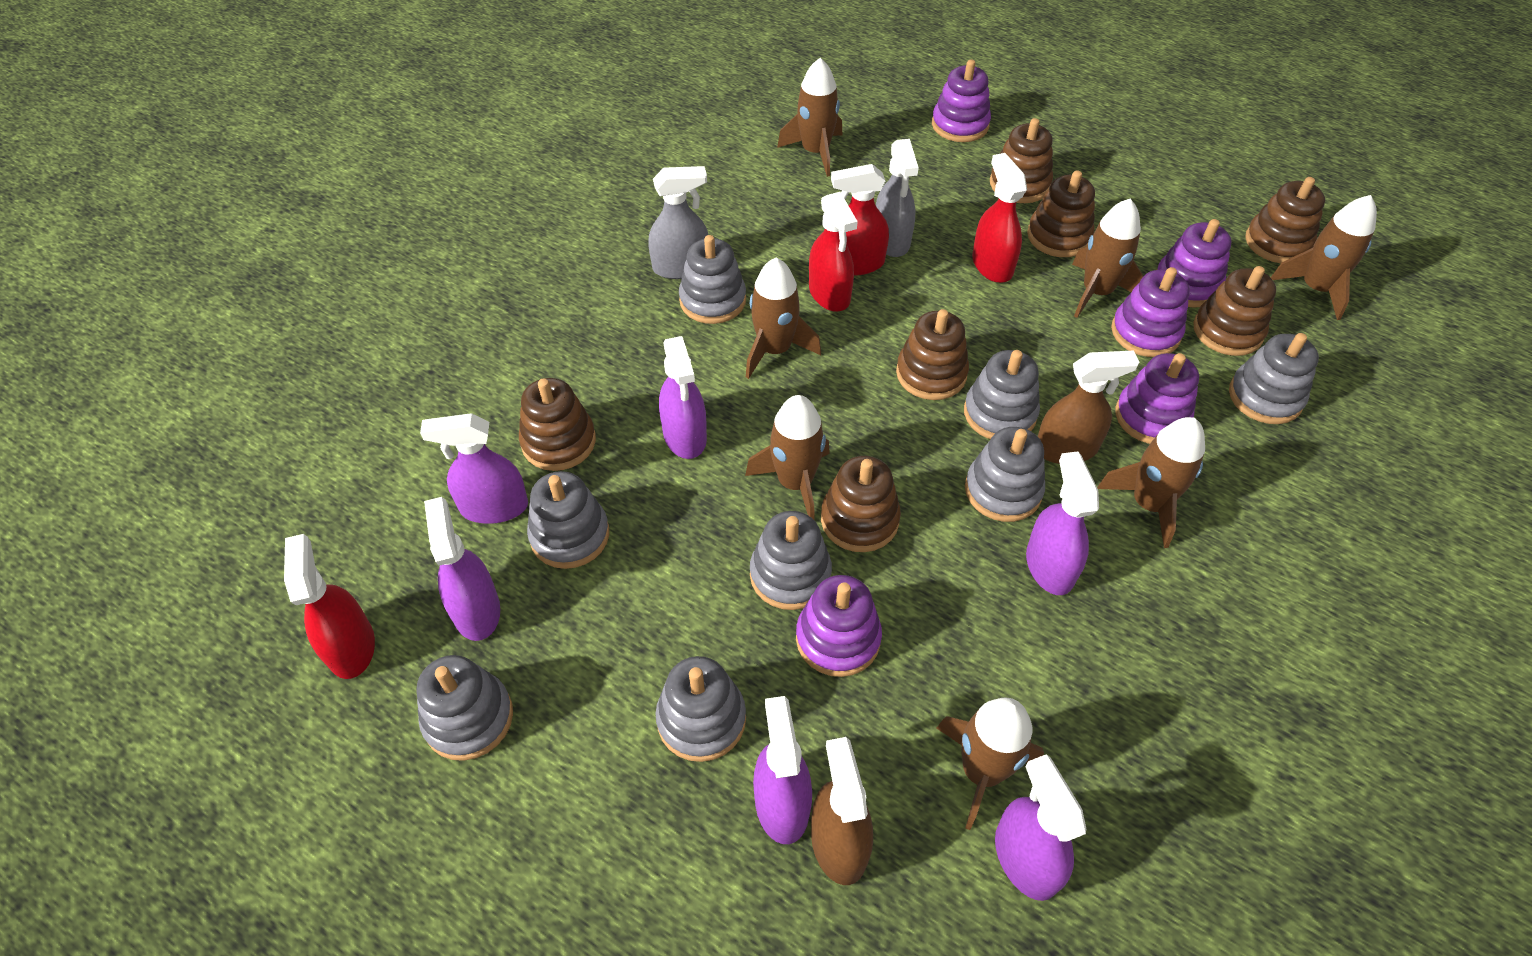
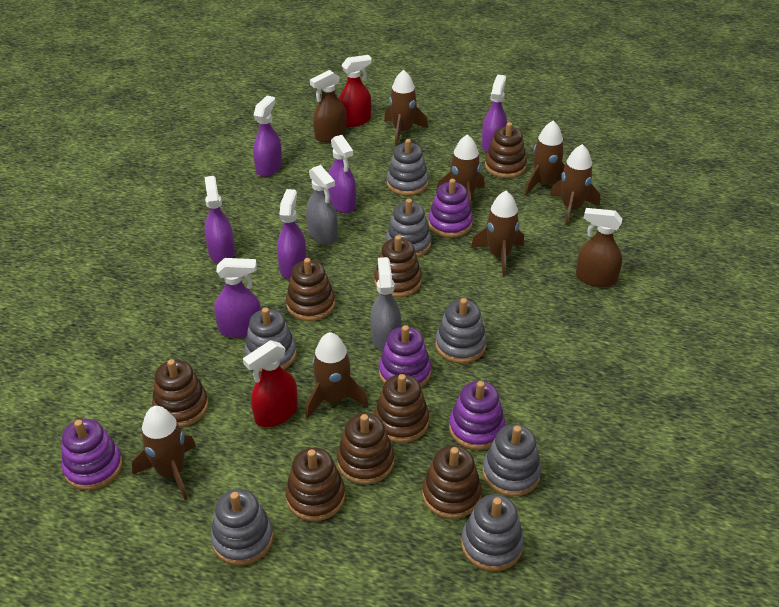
brown stacking toy: 7 -> 8
grey stacking toy: 8 -> 7
purple stacking toy: 5 -> 4
red spray bottle: 4 -> 2

